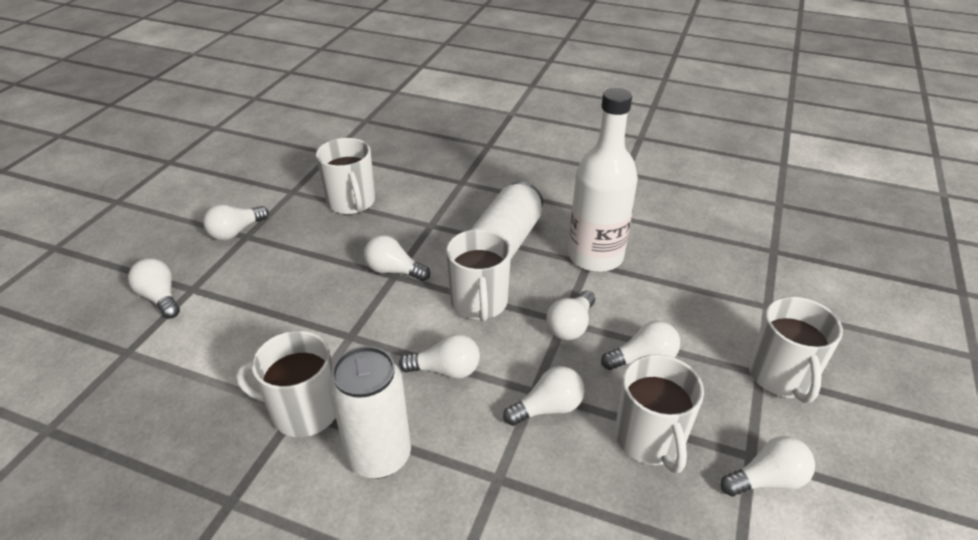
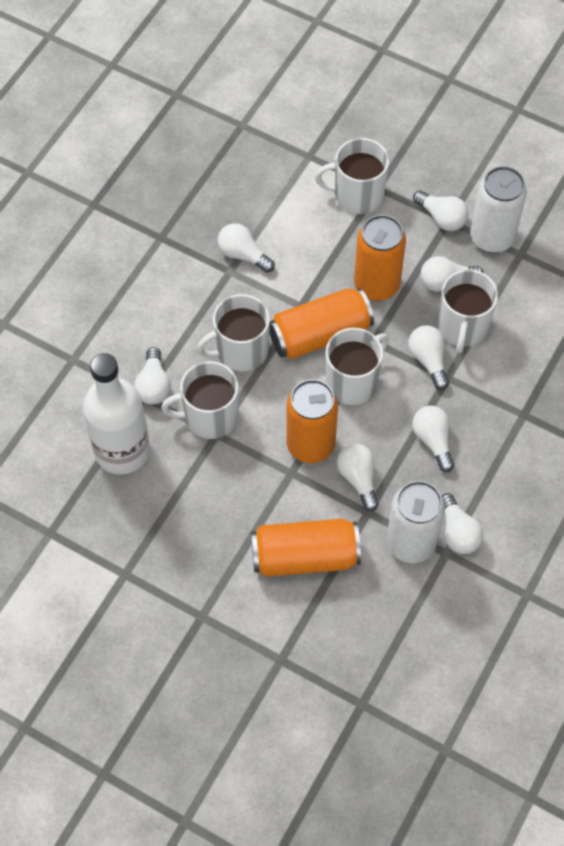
orange can: 0 -> 4

